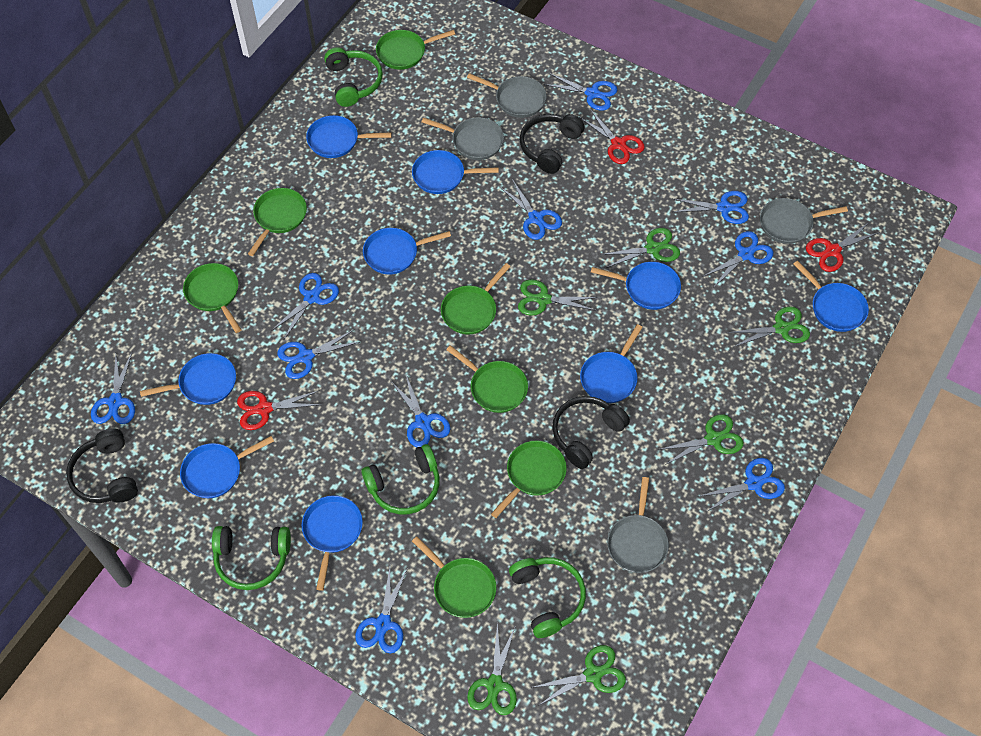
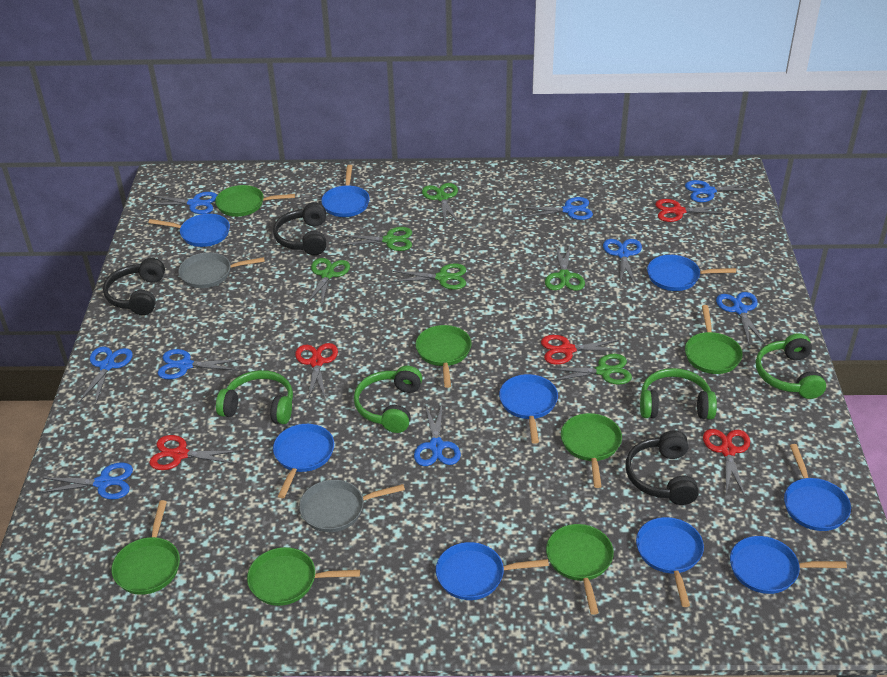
blue scissors: 10 -> 9
grey pan: 4 -> 2
red scissors: 3 -> 5

